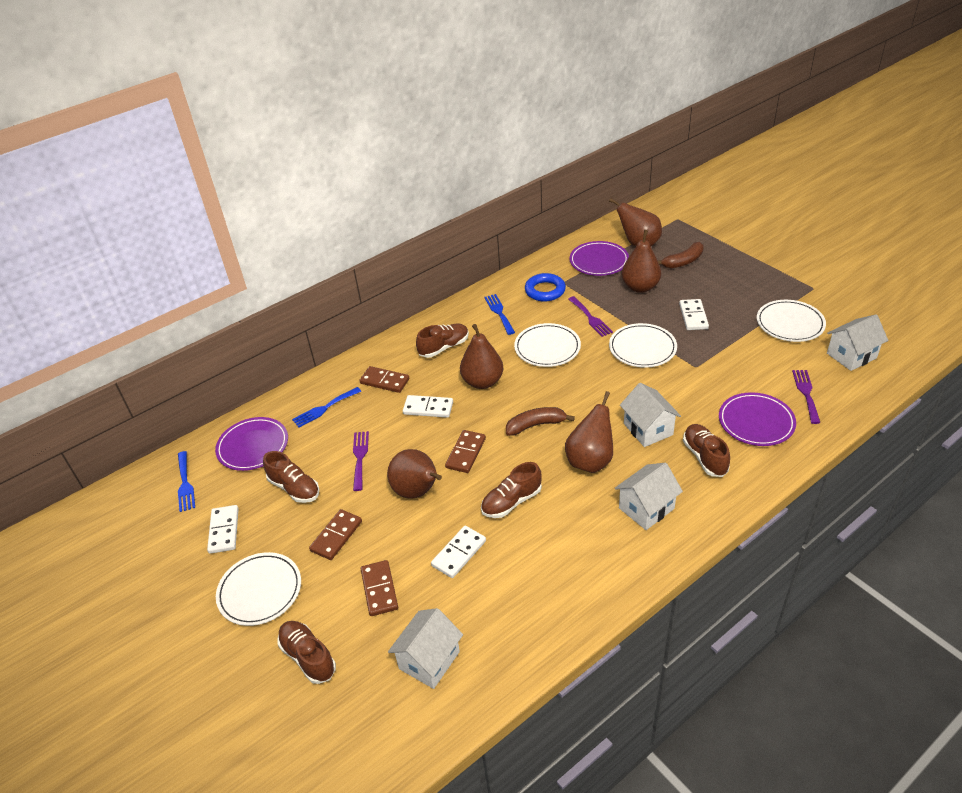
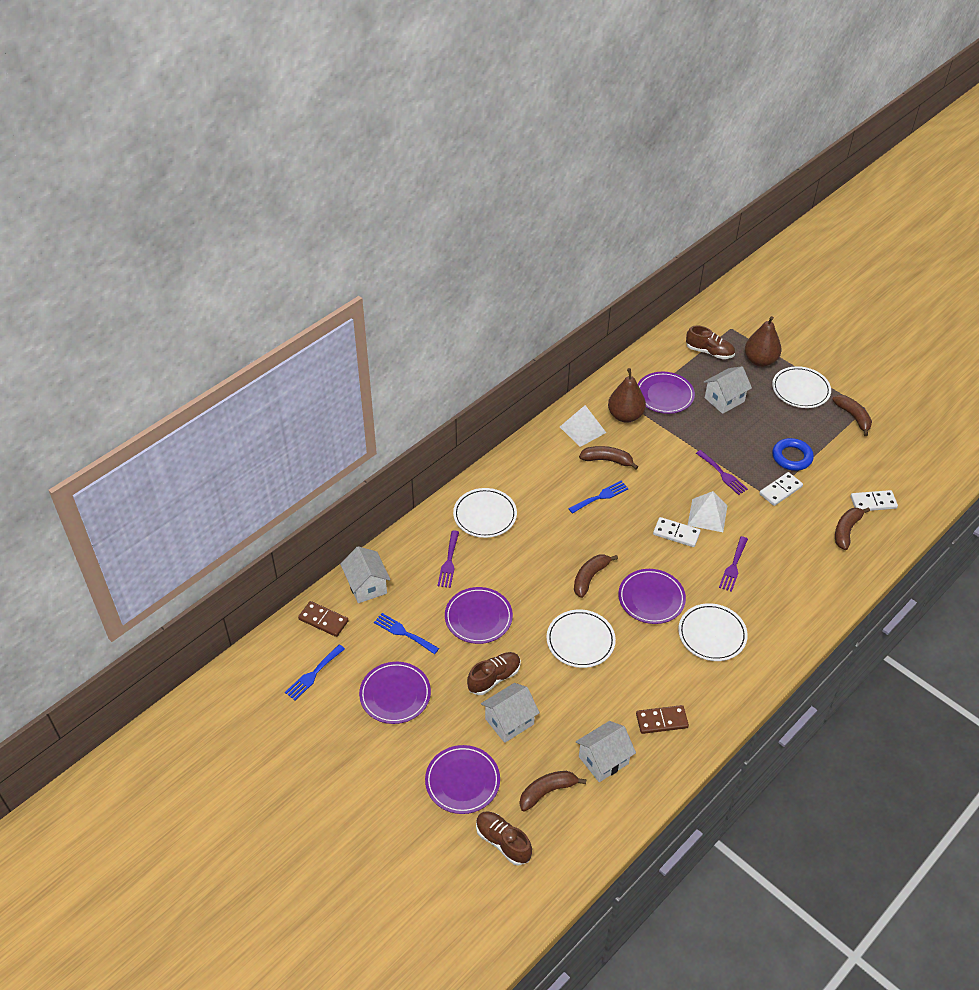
brown banana: 2 -> 5
brown domino: 4 -> 2
brown pear: 5 -> 2
brown shoe: 5 -> 3
purple plate: 3 -> 5
white domino: 4 -> 3
white pyramid: 0 -> 2

